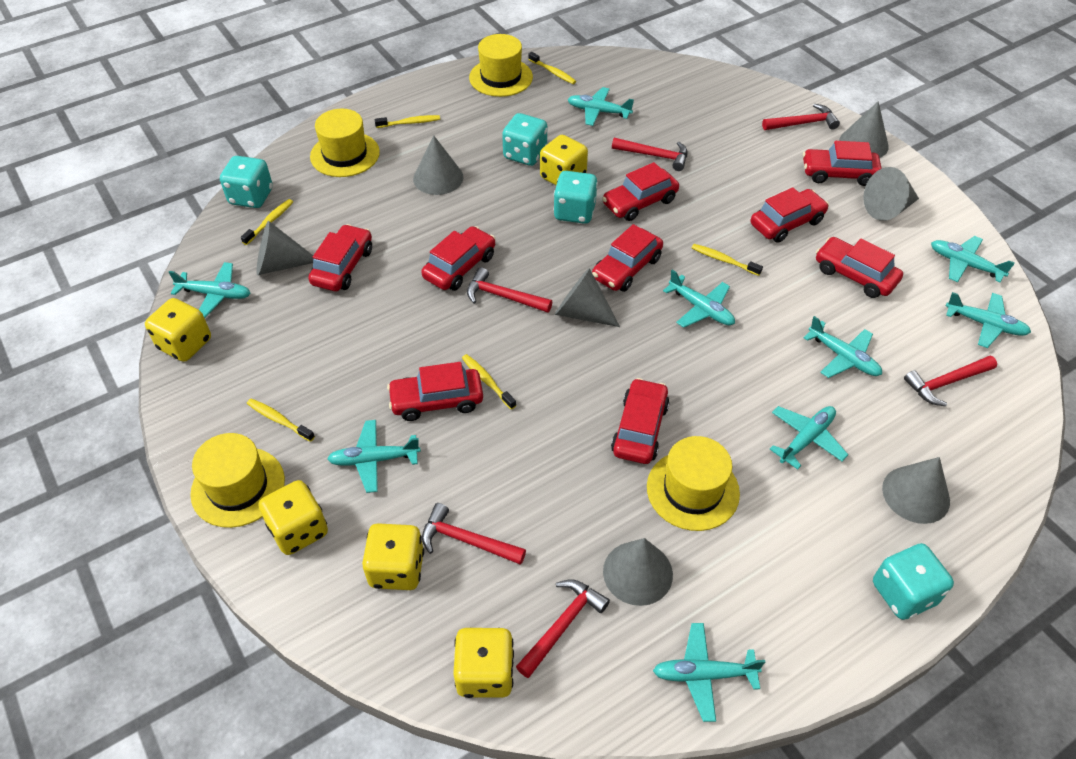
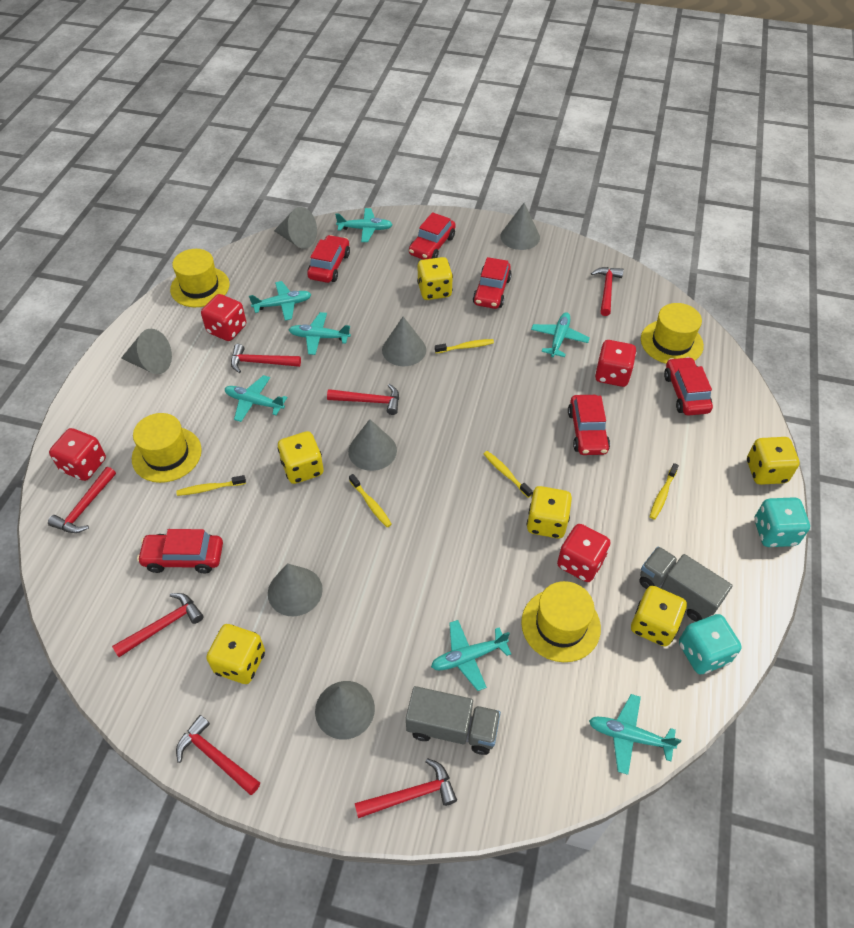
grey truck: 0 -> 2
red car: 9 -> 6
red dice: 0 -> 4
red hammer: 6 -> 7
turquoise dice: 4 -> 2
turquoise plane: 9 -> 7
yellow dice: 5 -> 6
yellow toothbrush: 6 -> 5

